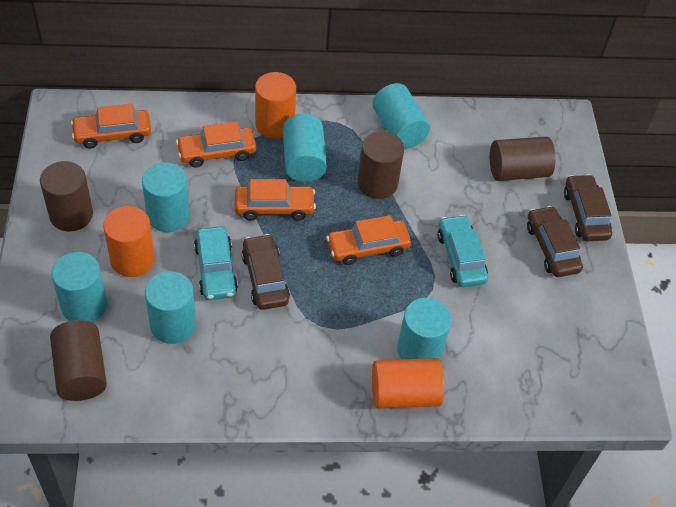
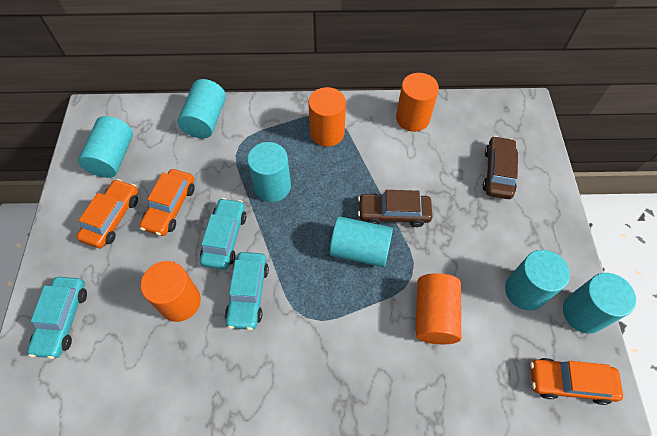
brown car: 3 -> 2
brown cylinder: 4 -> 0
orange car: 4 -> 3
orange cylinder: 3 -> 4
turquoise car: 2 -> 3

